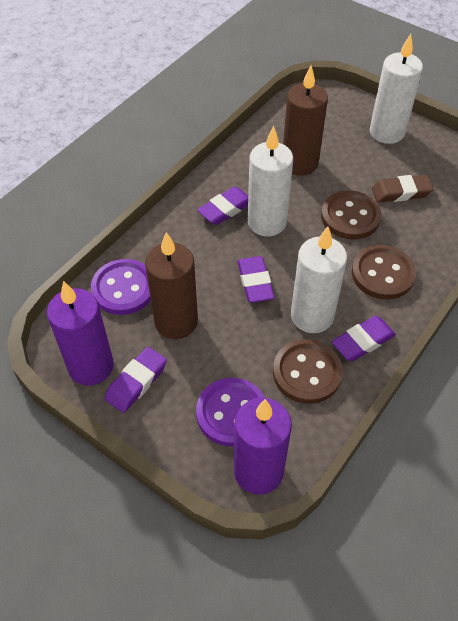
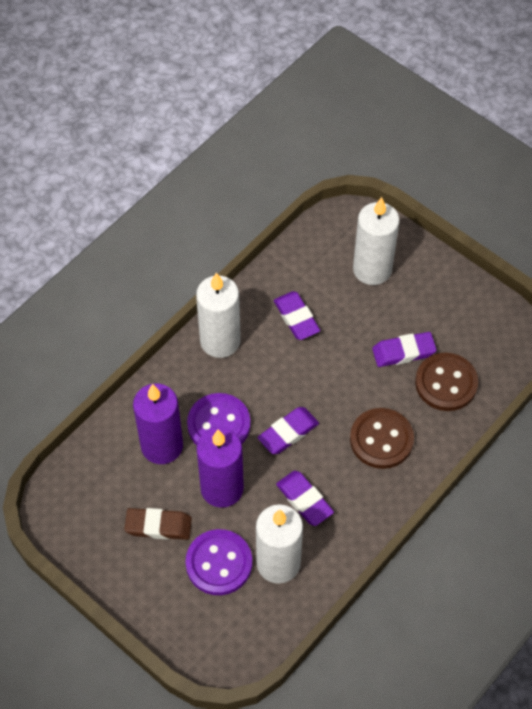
brown button: 3 -> 2
brown candle: 2 -> 0

